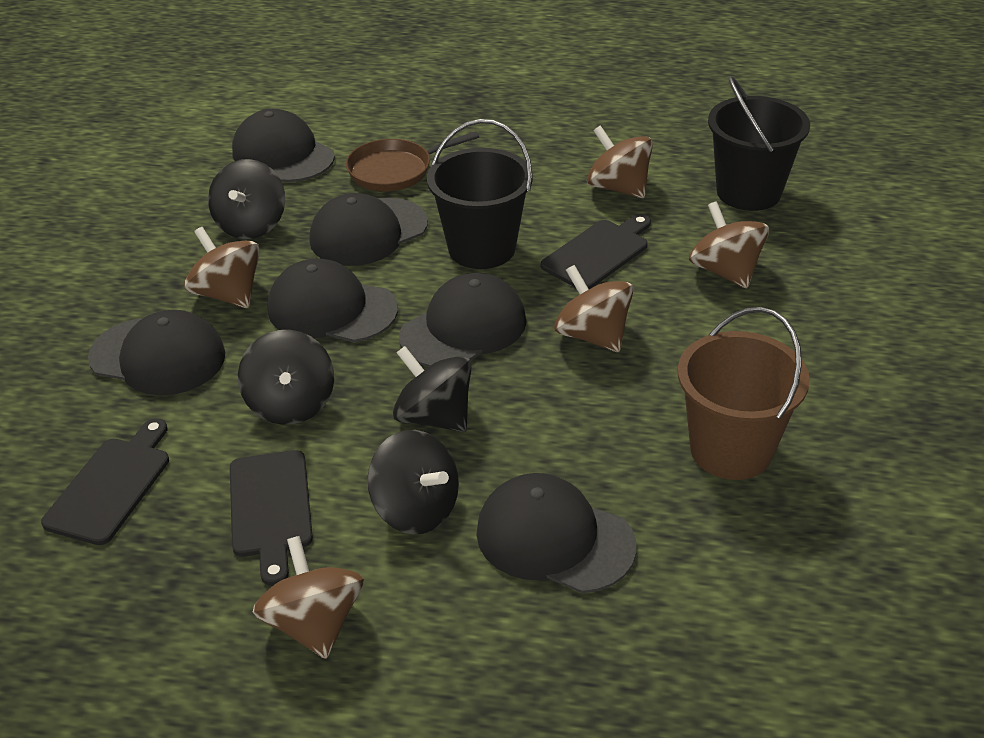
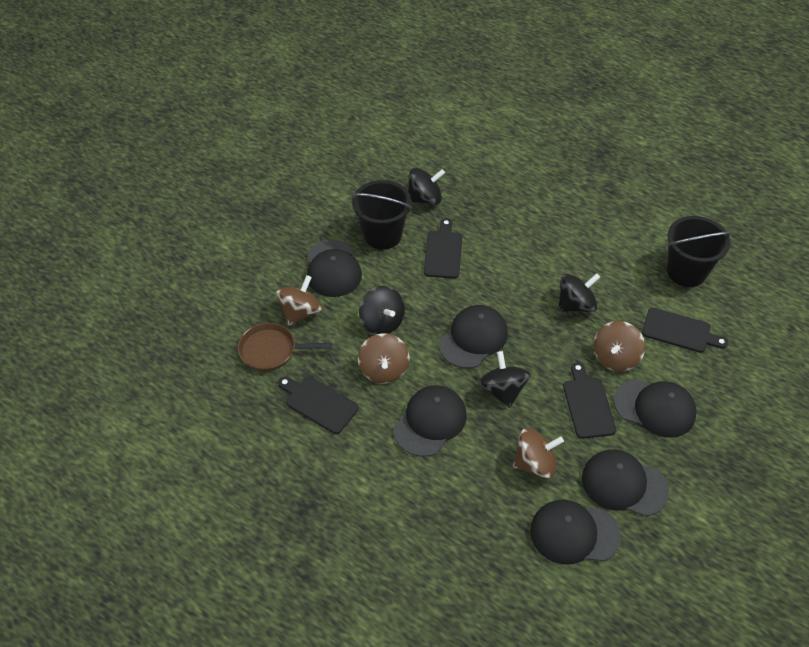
black cutting board: 3 -> 4
brown bucket: 1 -> 0
brown spinning top: 5 -> 4

